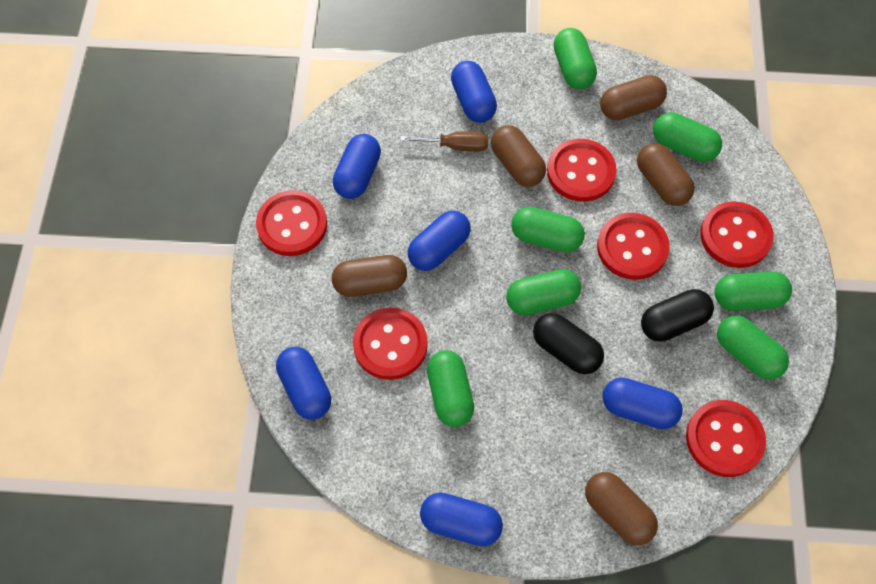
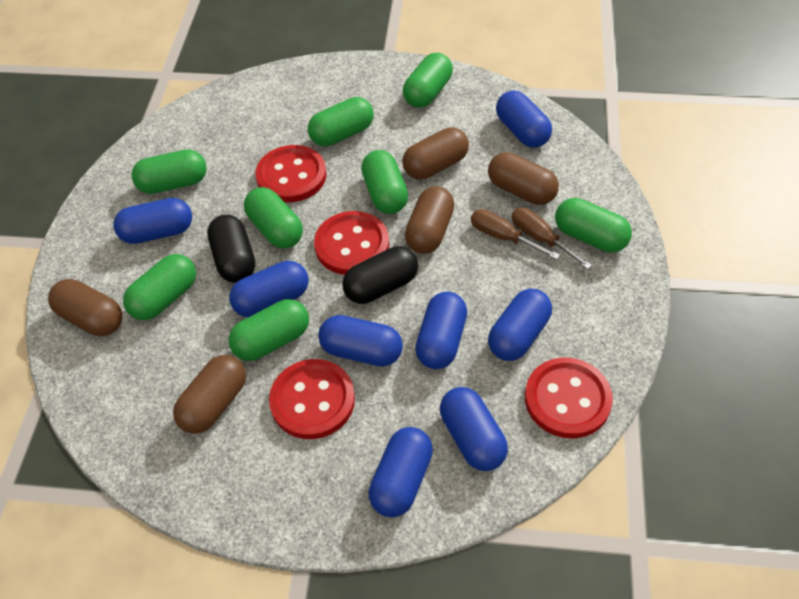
blue capsule: 6 -> 8
brown screwdriver: 1 -> 2
green capsule: 7 -> 8
red button: 6 -> 4

